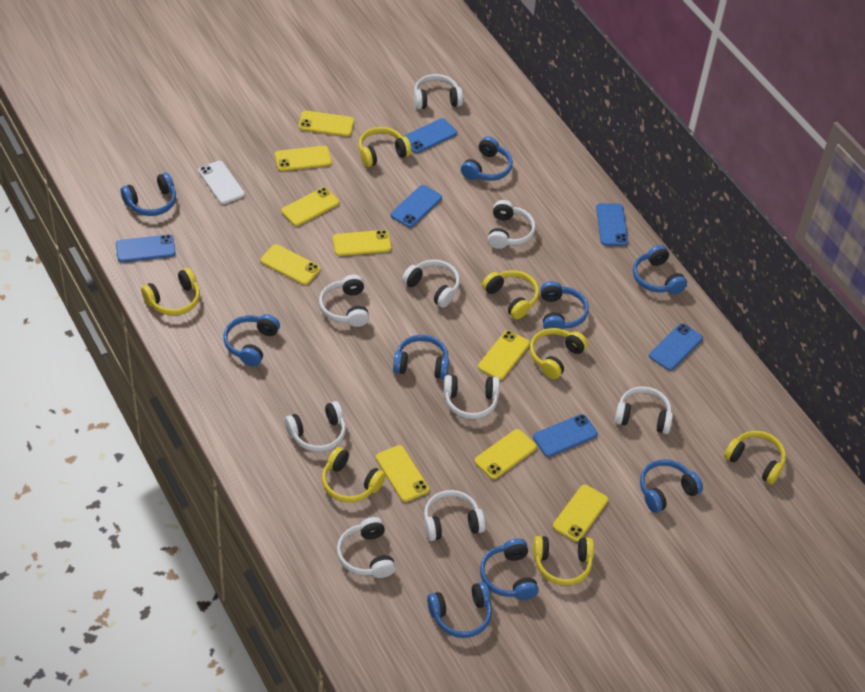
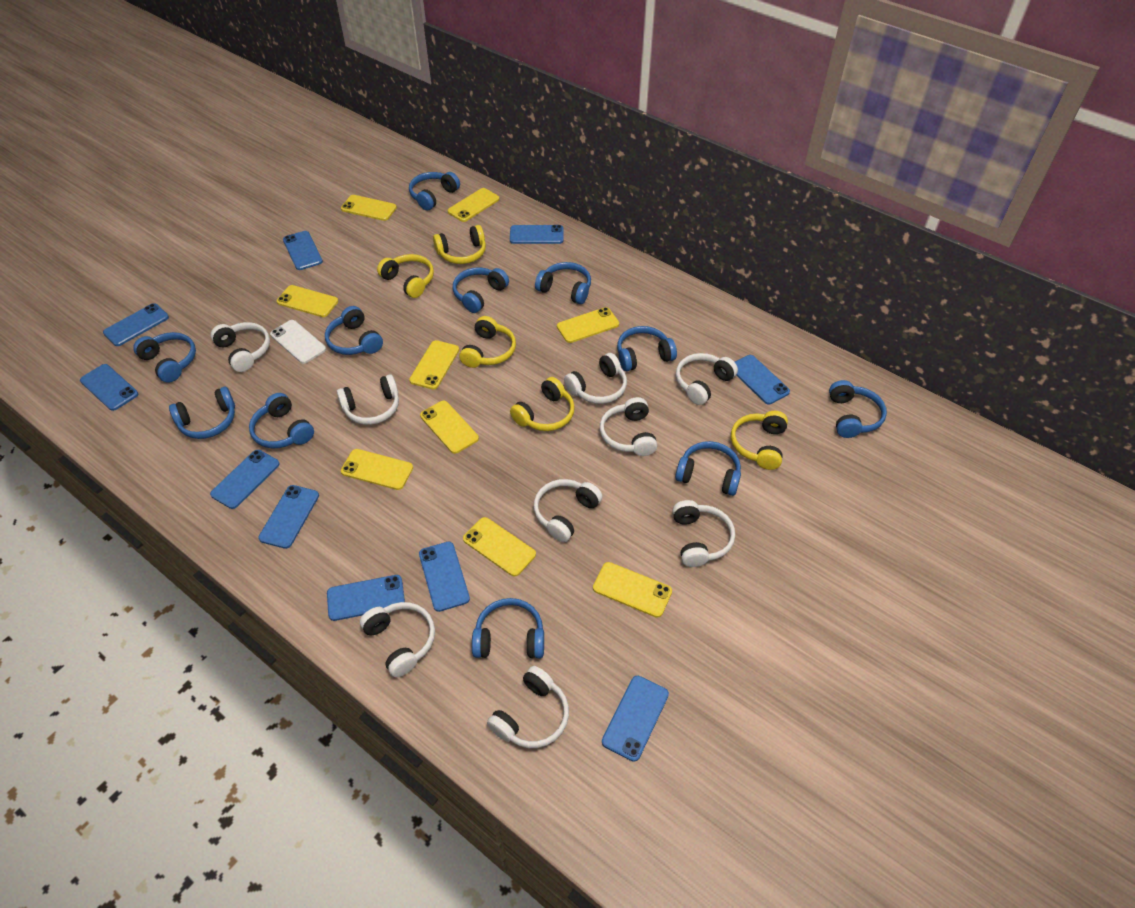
blue headphones: 9 -> 11
blue phone: 6 -> 10
yellow headphones: 7 -> 5

